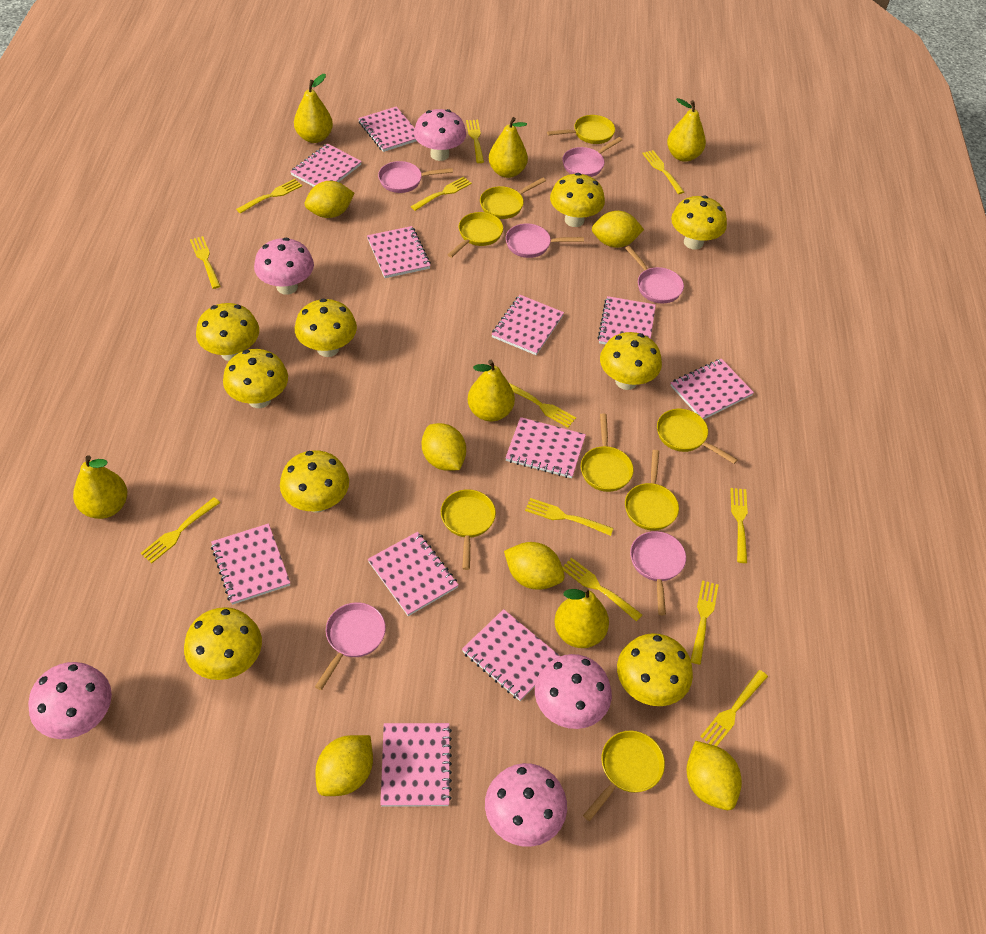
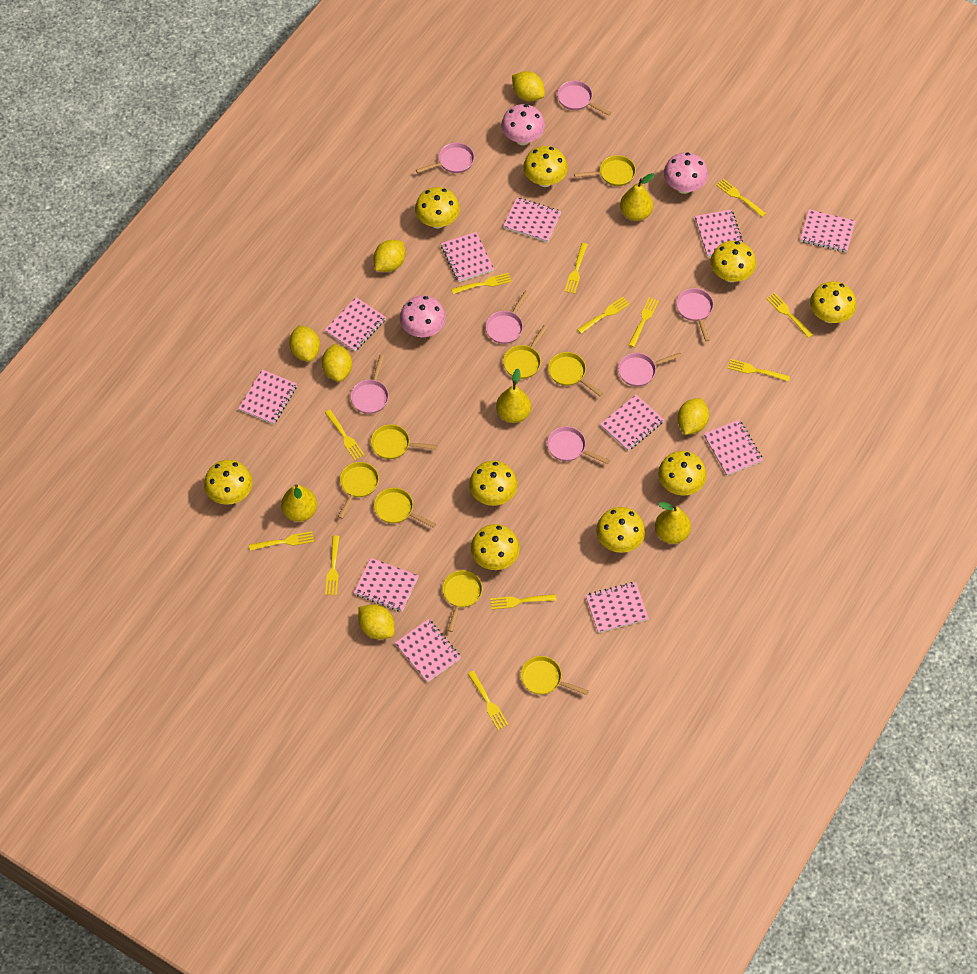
pink mushroom: 5 -> 3
pink pan: 6 -> 7
yellow pear: 6 -> 4

